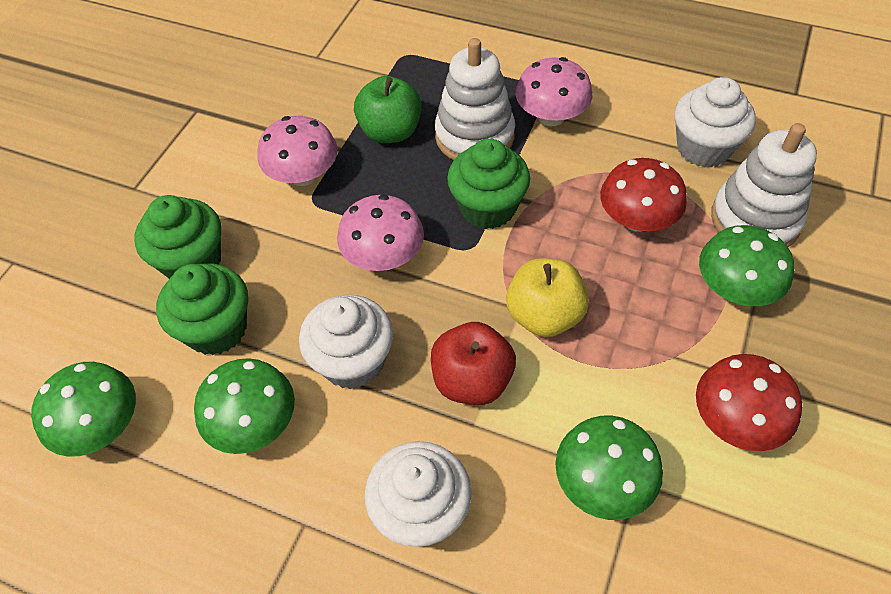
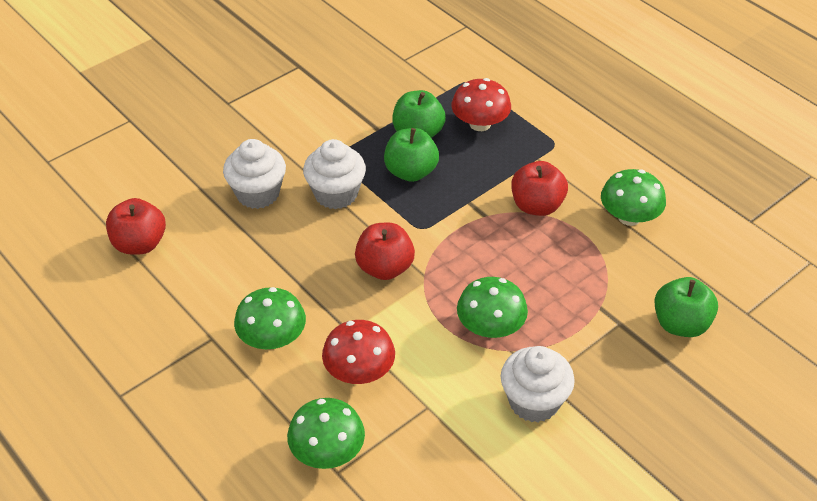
green apple: 1 -> 3
green cupcake: 3 -> 0
pink mushroom: 3 -> 0
red apple: 1 -> 3
white stacking toy: 2 -> 0
yellow apple: 1 -> 0

